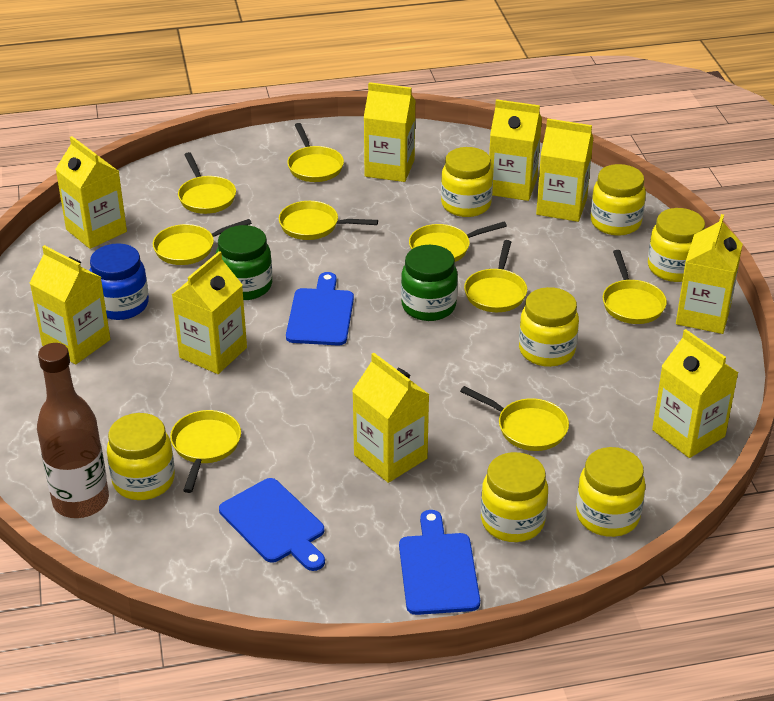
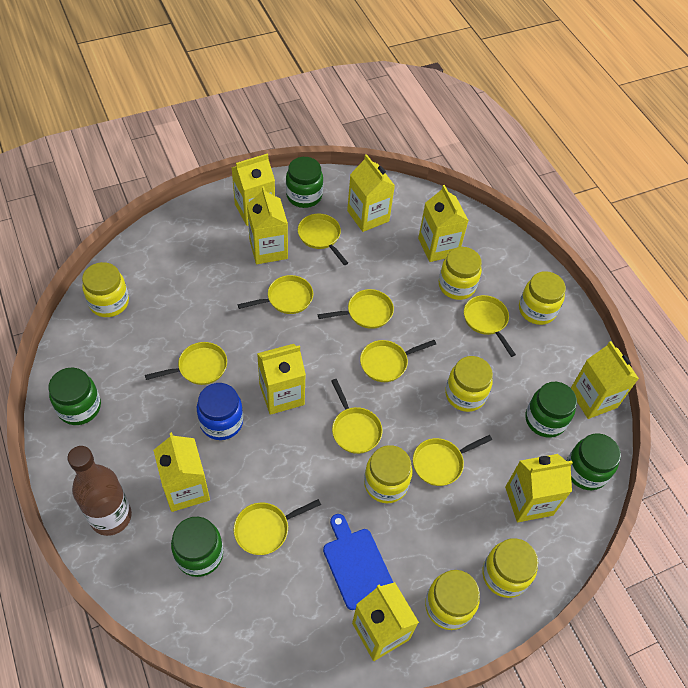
blue cutting board: 3 -> 1
green jar: 2 -> 5

